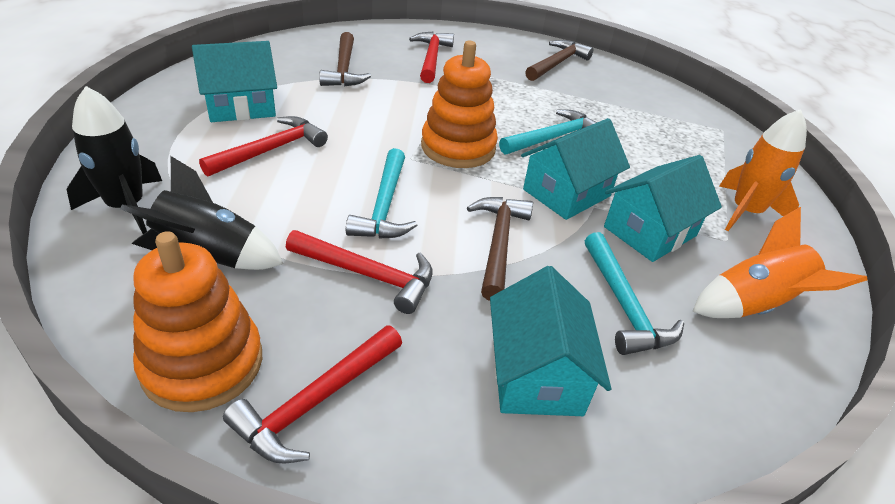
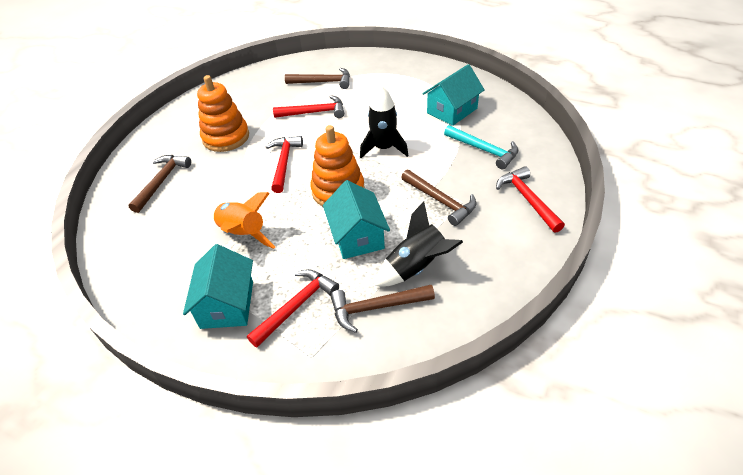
brown hammer: 3 -> 4
orange rocket: 2 -> 1
turquoise hammer: 3 -> 1
turquoise house: 4 -> 3

